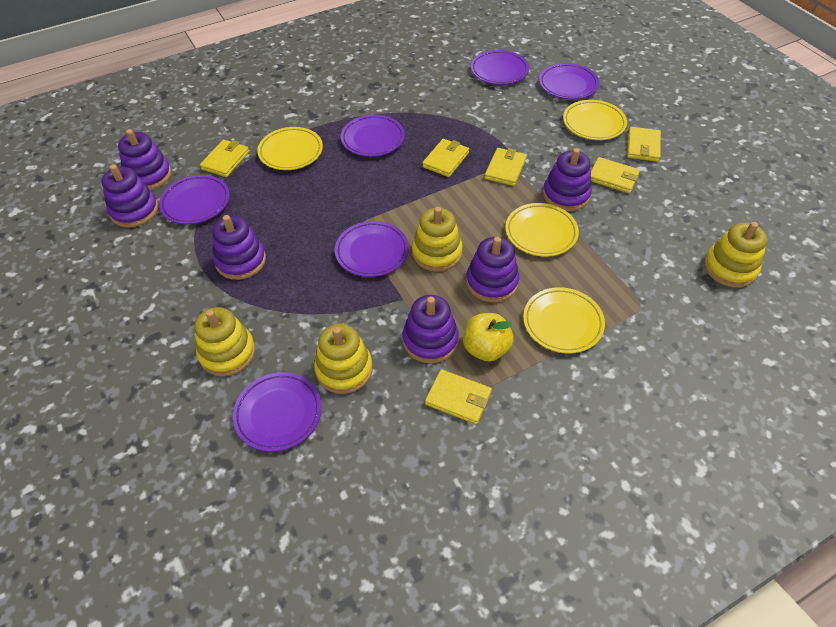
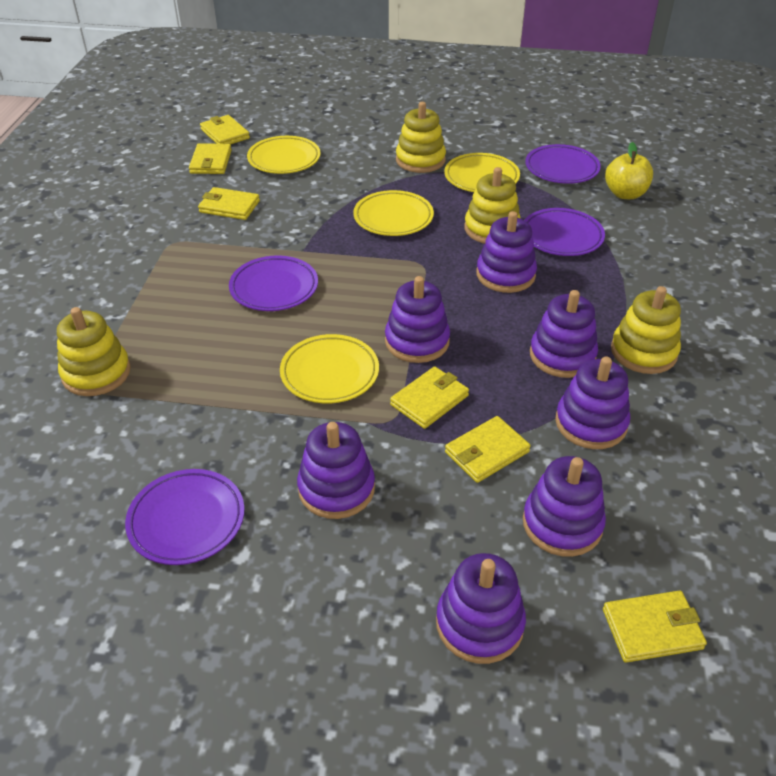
purple plate: 6 -> 4
purple stacking toy: 6 -> 7

